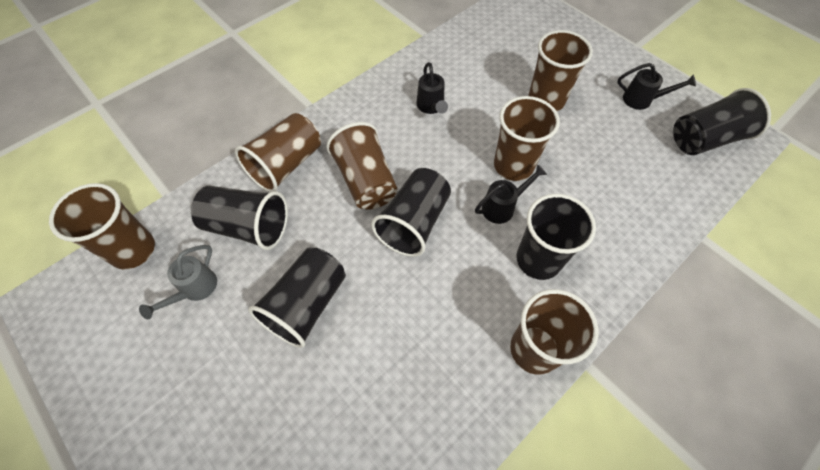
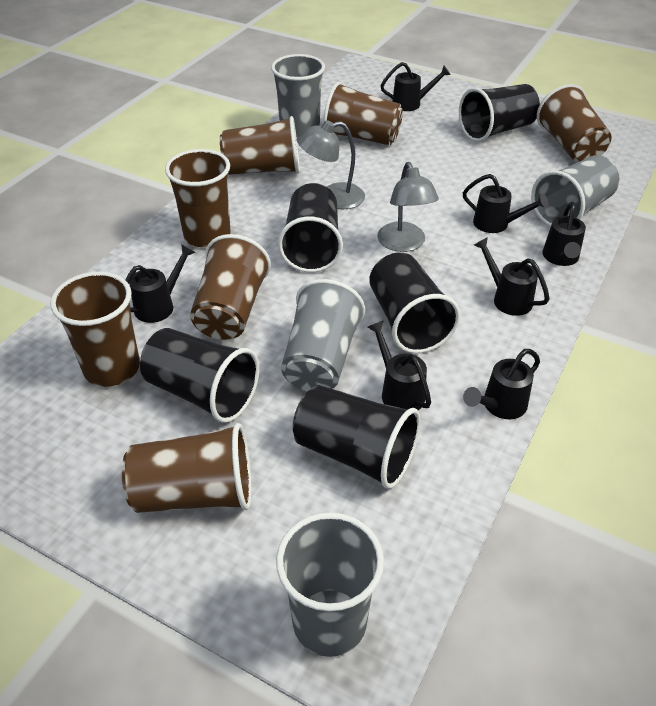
black watering can: 3 -> 7
brown cup: 6 -> 7
grey cup: 0 -> 4
grey lamp: 0 -> 2
grey watering can: 1 -> 0

